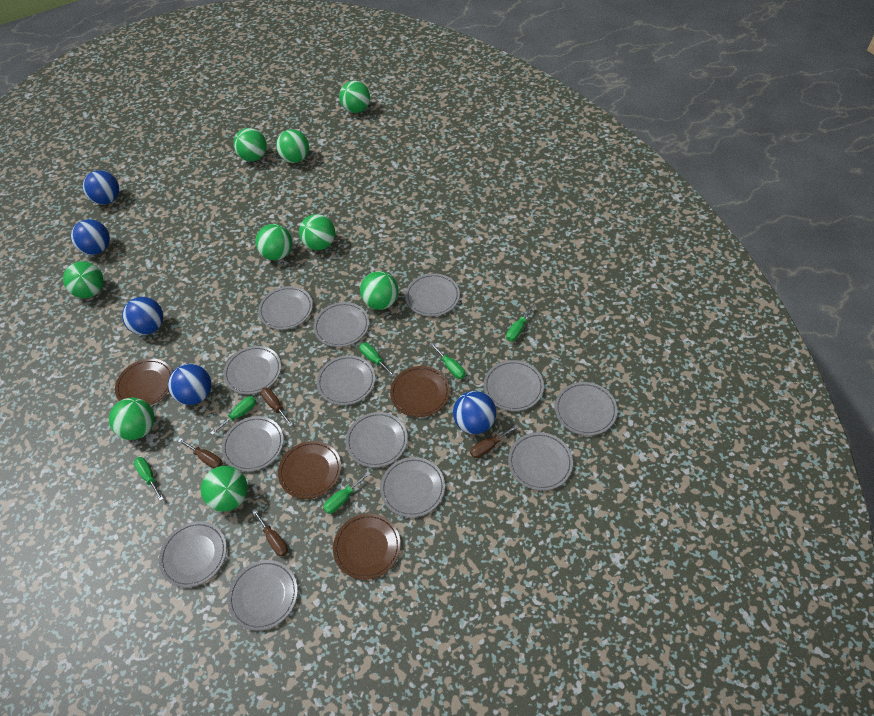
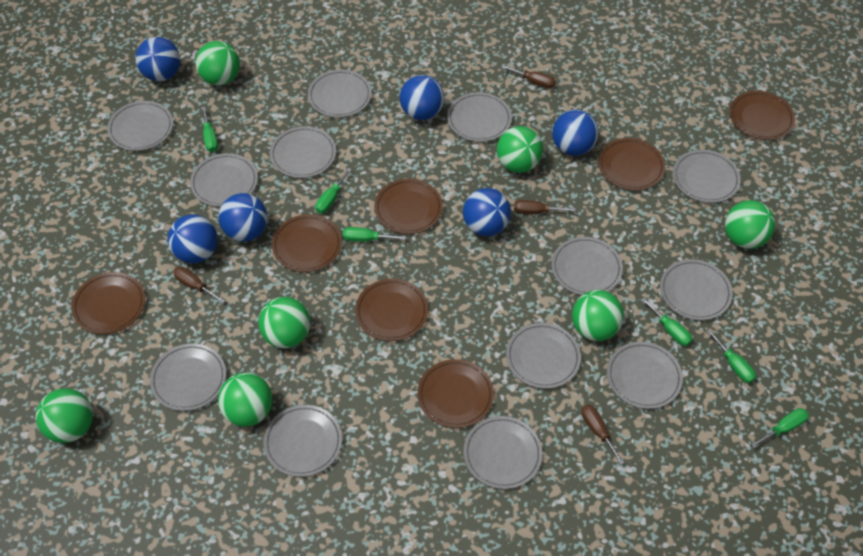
blue ball: 5 -> 6
brown plate: 4 -> 7
green ball: 9 -> 7

